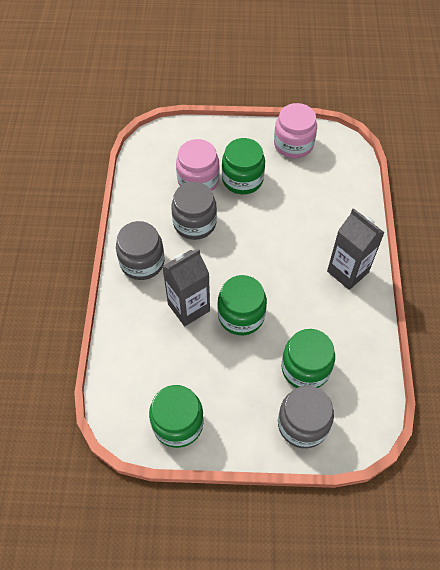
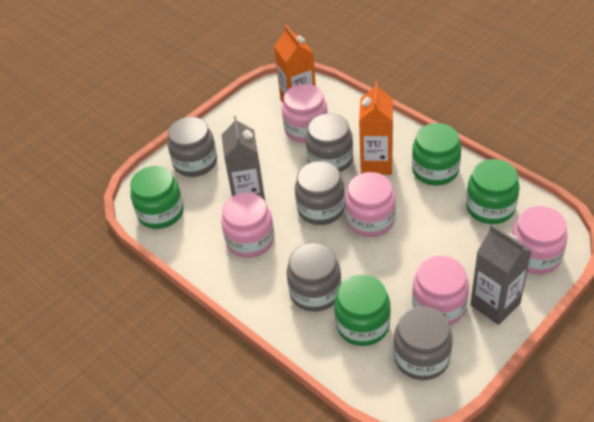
grey jar: 3 -> 5
orange carton: 0 -> 2
pink jar: 2 -> 5

